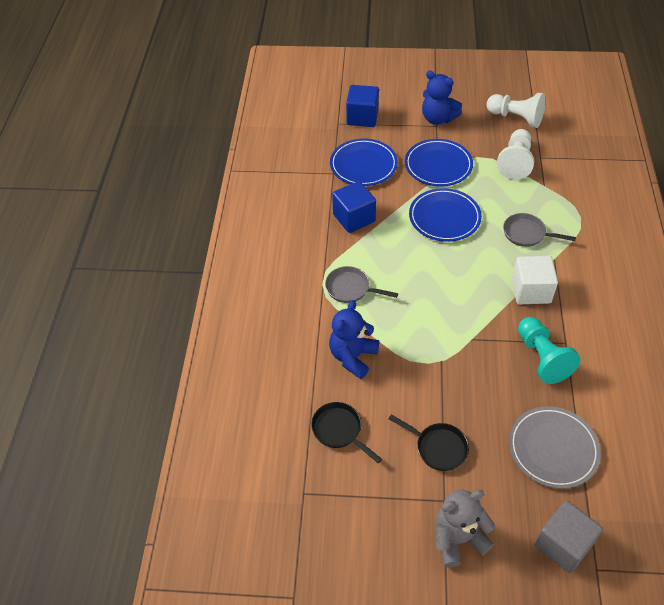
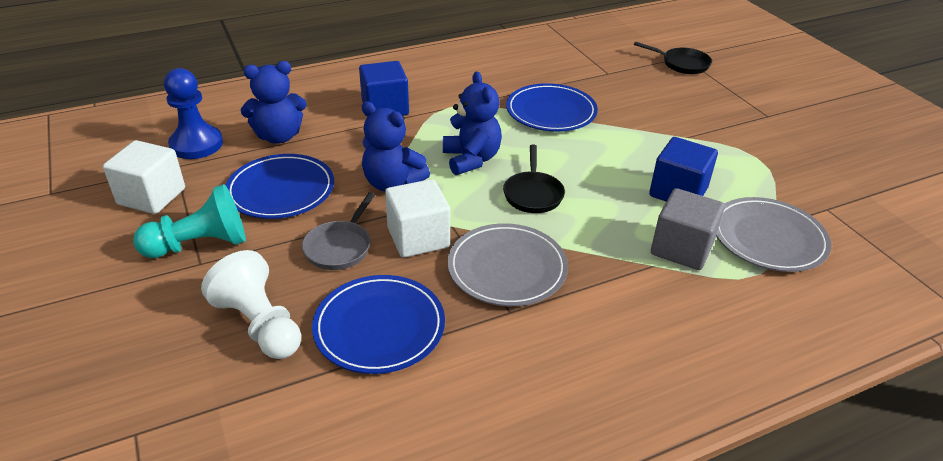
blue pawn: 0 -> 1
blue teddy bear: 2 -> 3
grey pan: 2 -> 1
grey plate: 1 -> 2
grey teddy bear: 1 -> 0
white cube: 1 -> 2
white pawn: 2 -> 1

